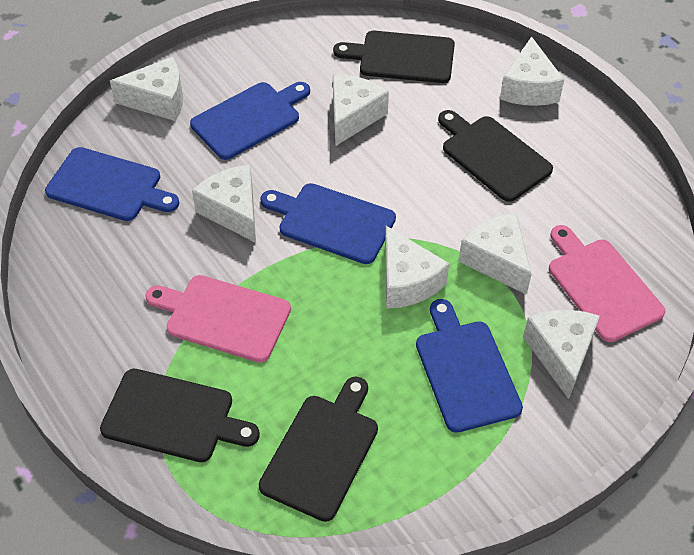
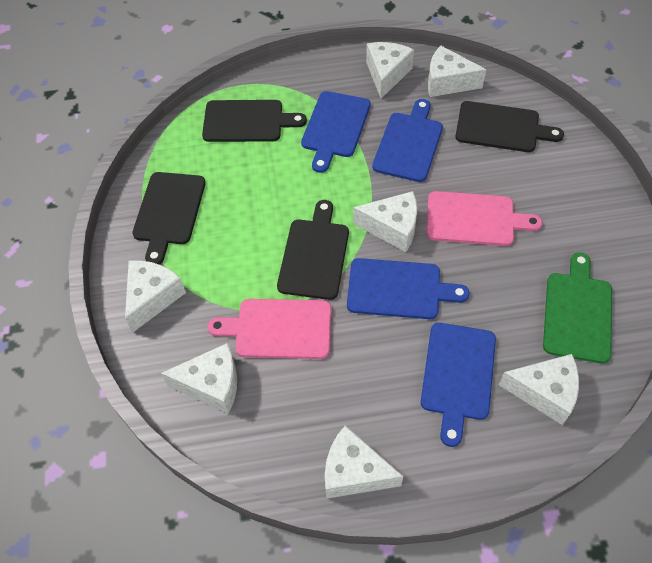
green cutting board: 0 -> 1

